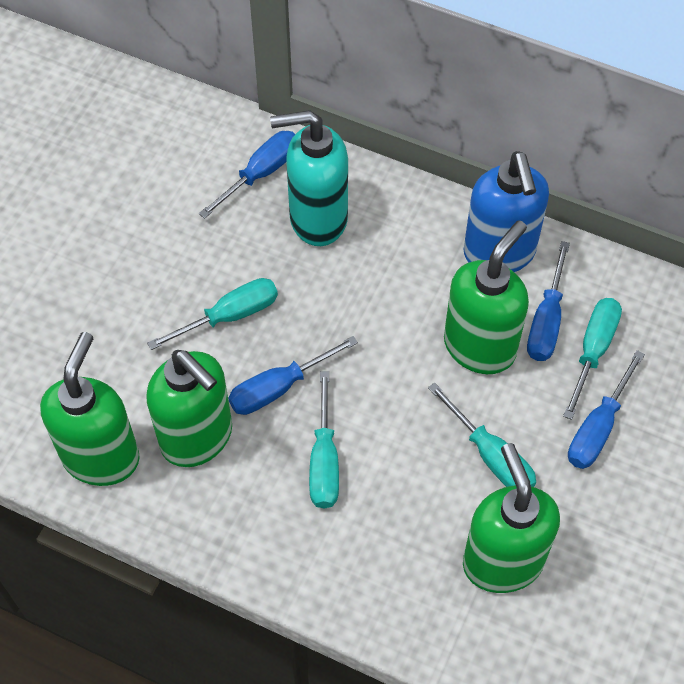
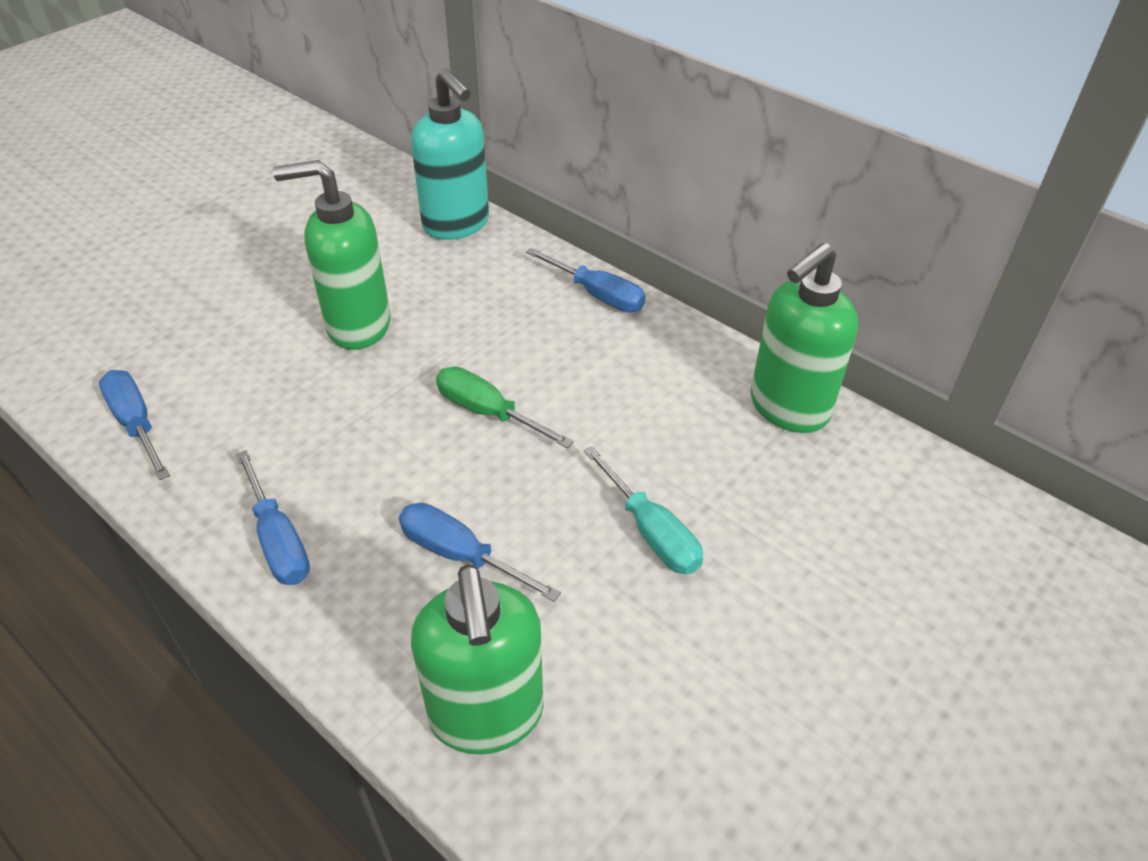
blue soap dispenser: 1 -> 0
green screwdriver: 0 -> 1
green soap dispenser: 4 -> 3
turquoise screwdriver: 4 -> 1

